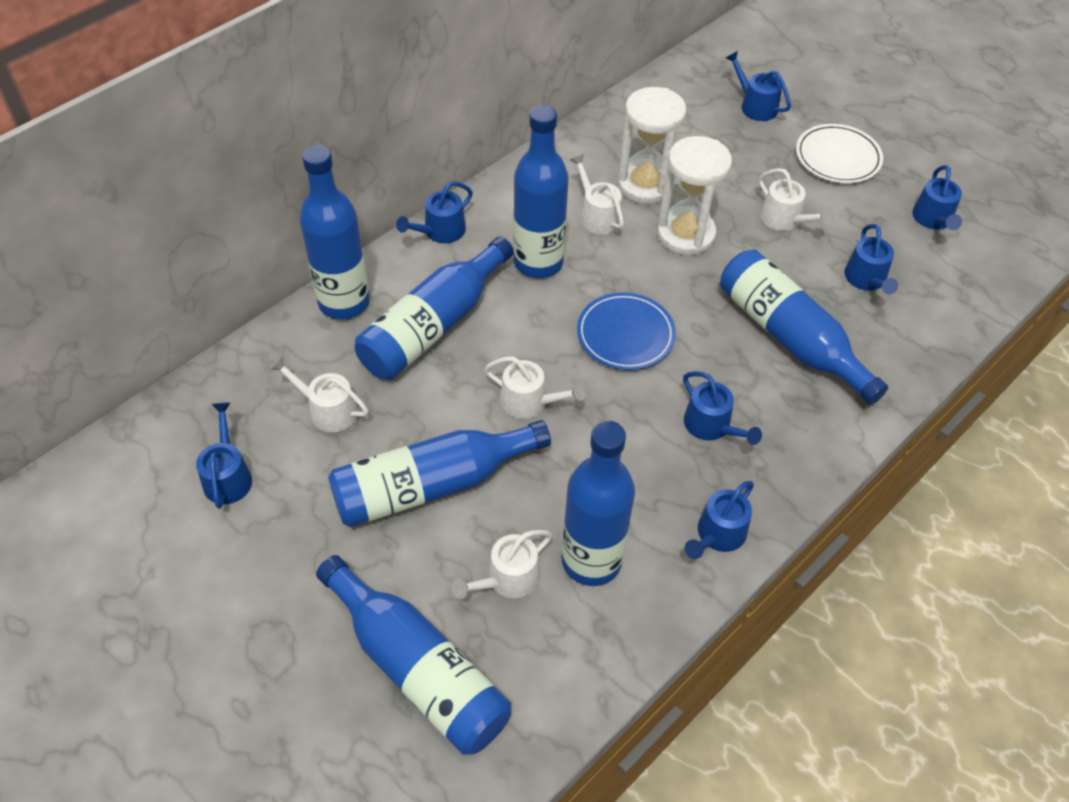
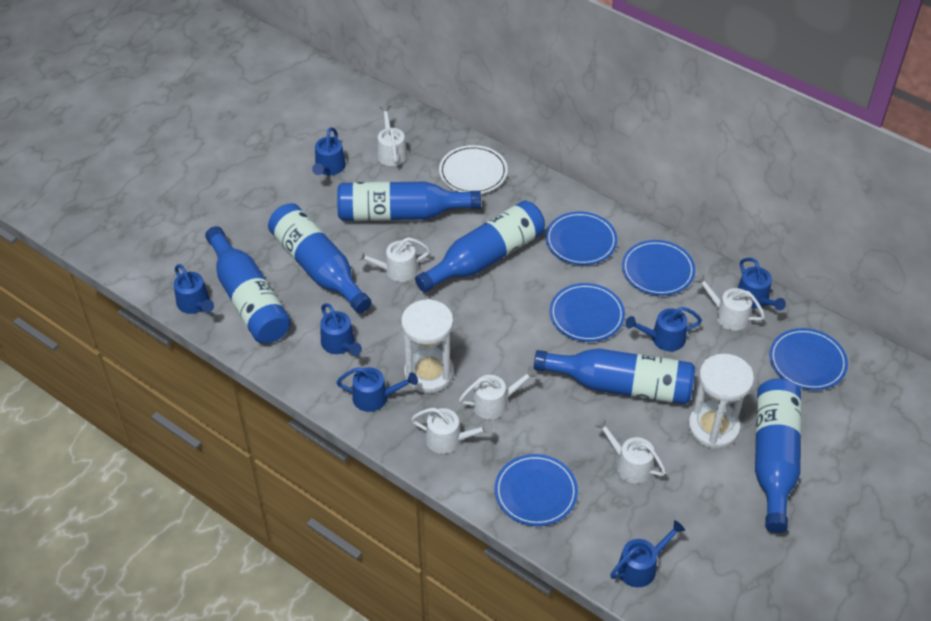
blue bottle: 7 -> 6
blue plate: 1 -> 5
white watering can: 5 -> 6

